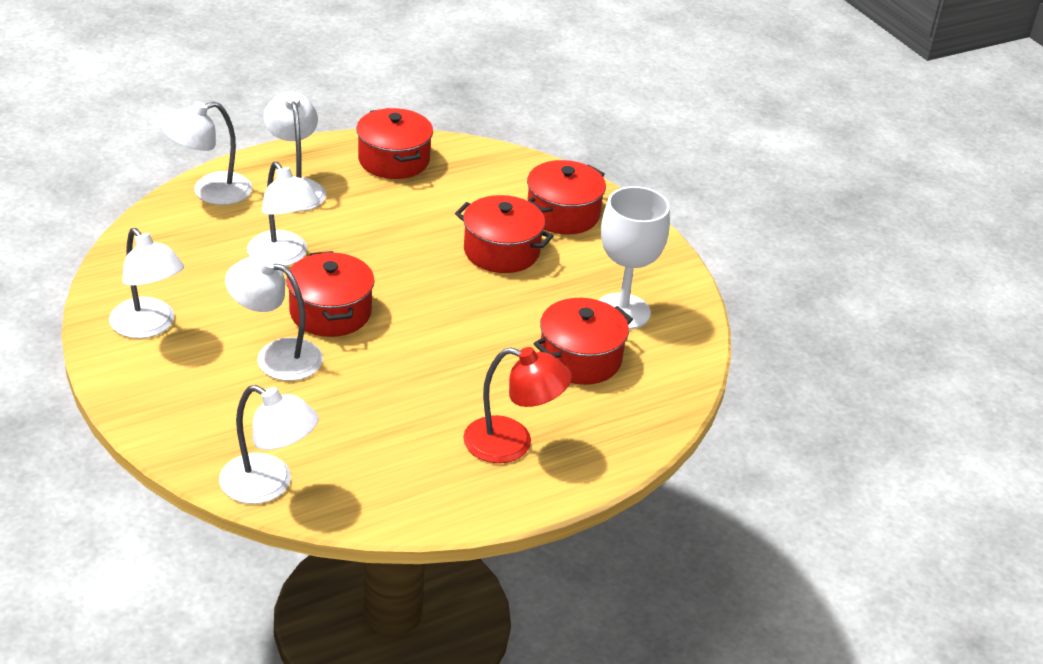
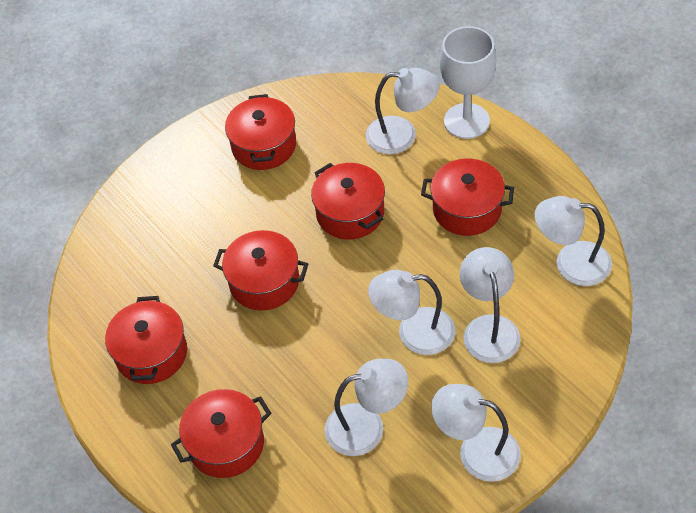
red lamp: 1 -> 0
red pot: 5 -> 6

